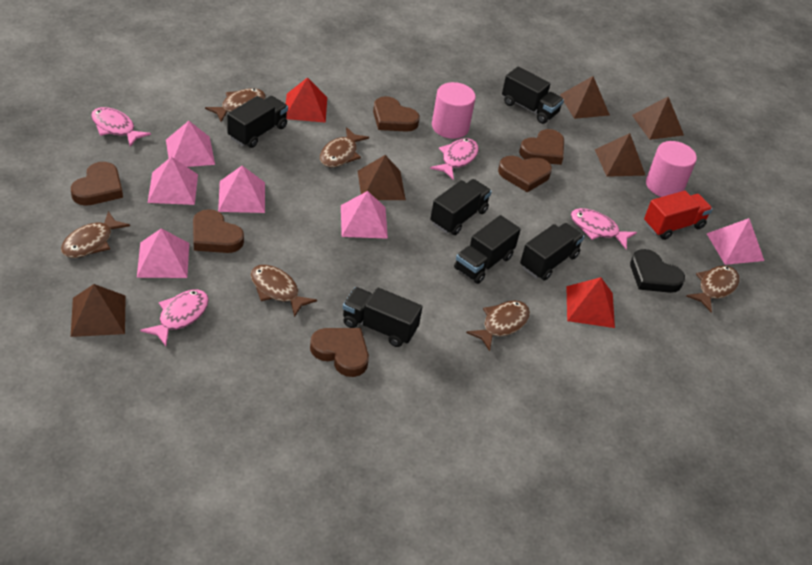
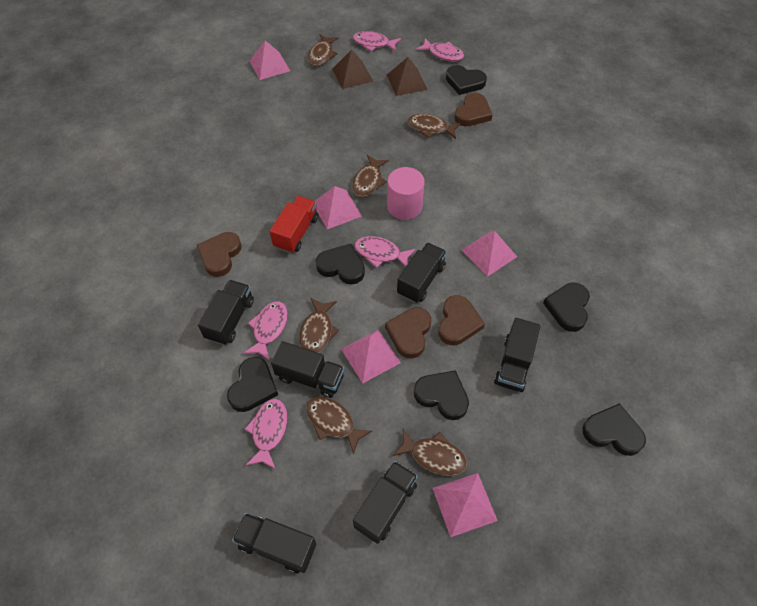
black heart: 1 -> 6
brown heart: 6 -> 4
brown pyramid: 5 -> 2
pink cylinder: 2 -> 1
pink fish: 4 -> 5
pink pyramid: 6 -> 5
red pyramid: 2 -> 0

